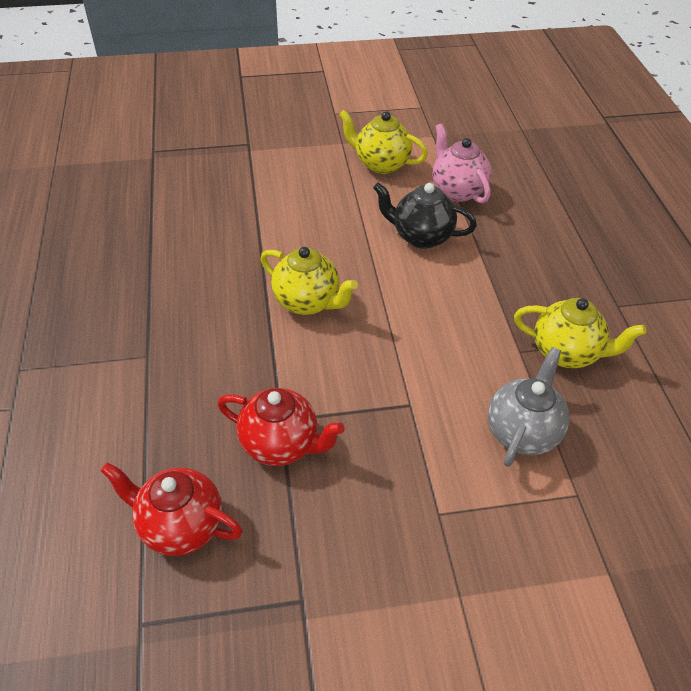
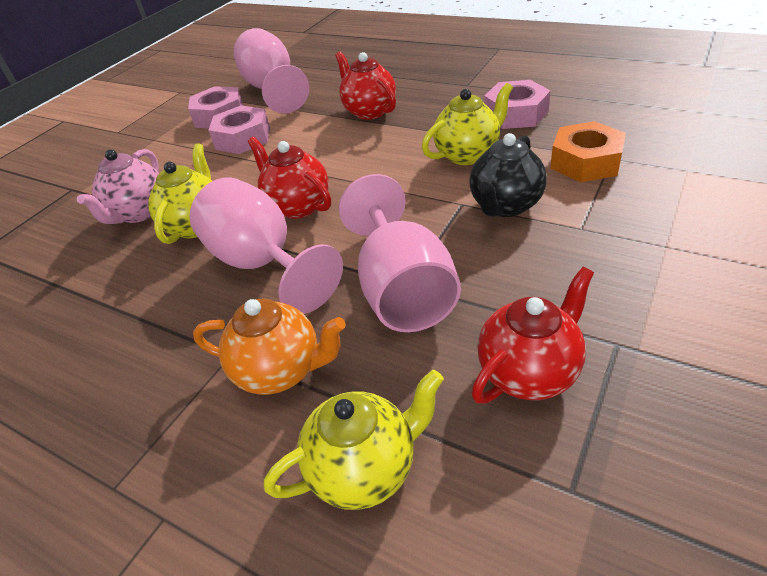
grey teapot: 1 -> 0
orange nut: 0 -> 1
orange teapot: 0 -> 1
pink goblet: 0 -> 3
pink nut: 0 -> 3
red teapot: 2 -> 3

